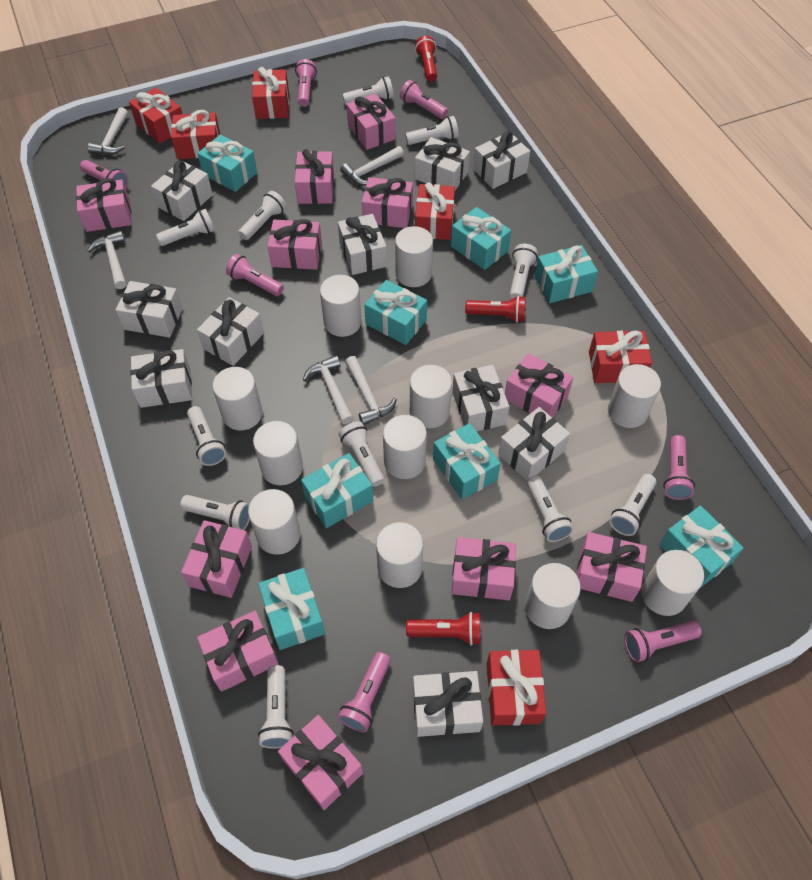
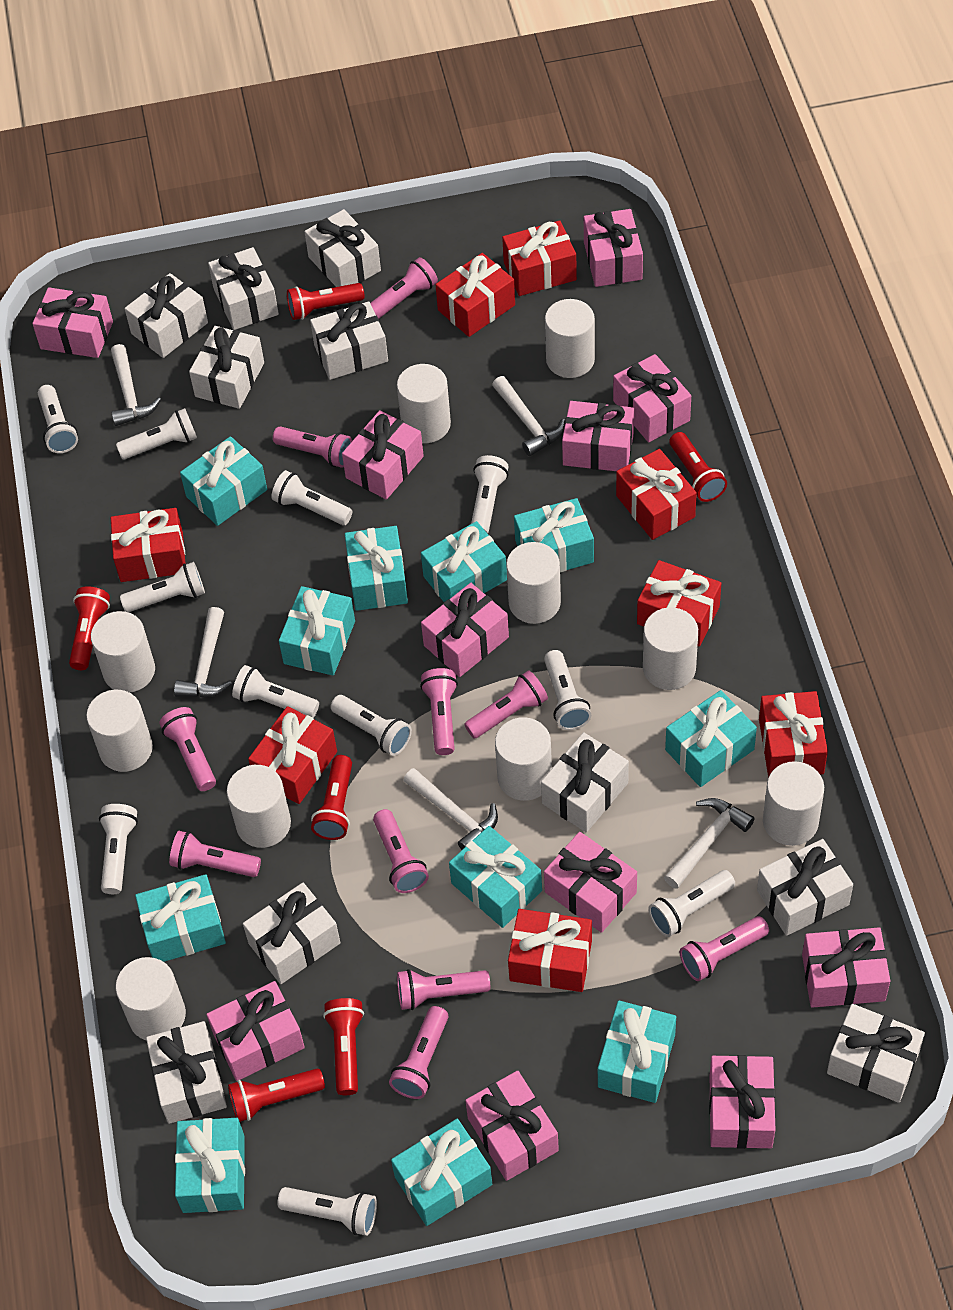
pink flashlight: 7 -> 10
red flashlight: 3 -> 6
red gift: 6 -> 8
turquoise gift: 8 -> 11
white cylinder: 11 -> 10

